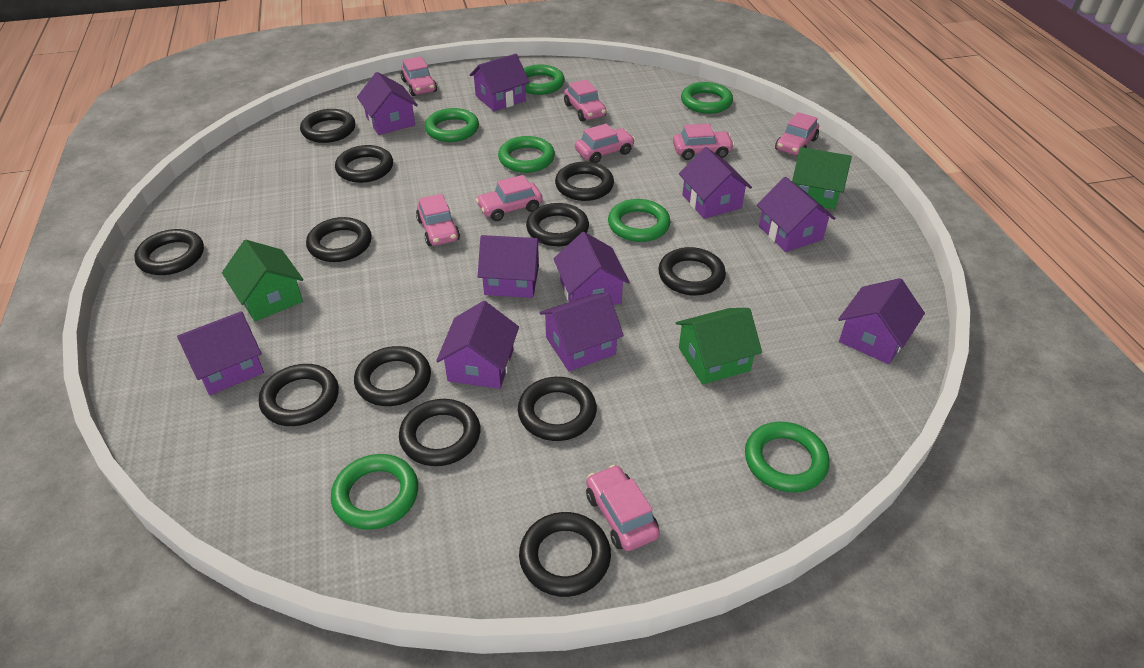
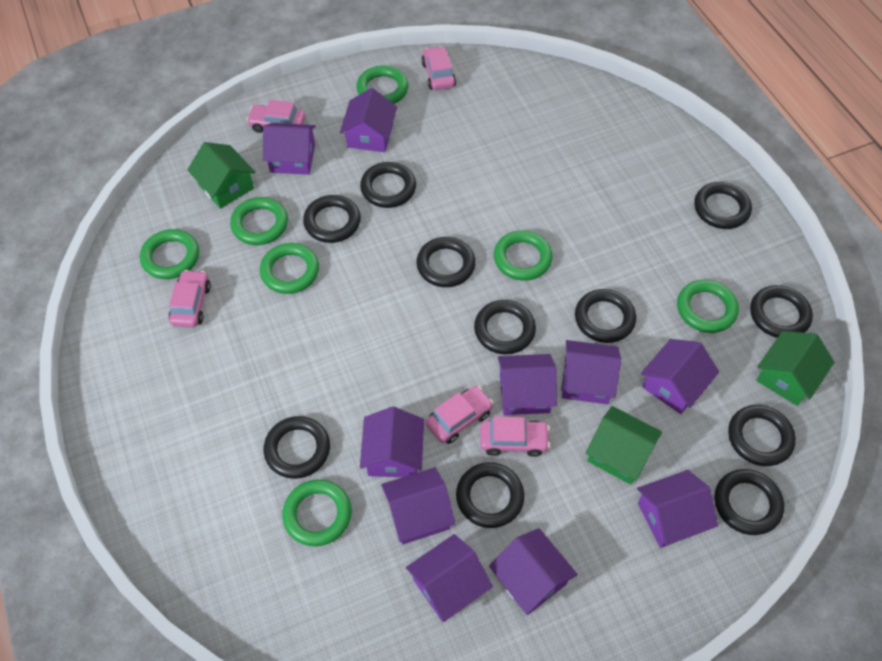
black ring: 12 -> 11
pink car: 8 -> 5

